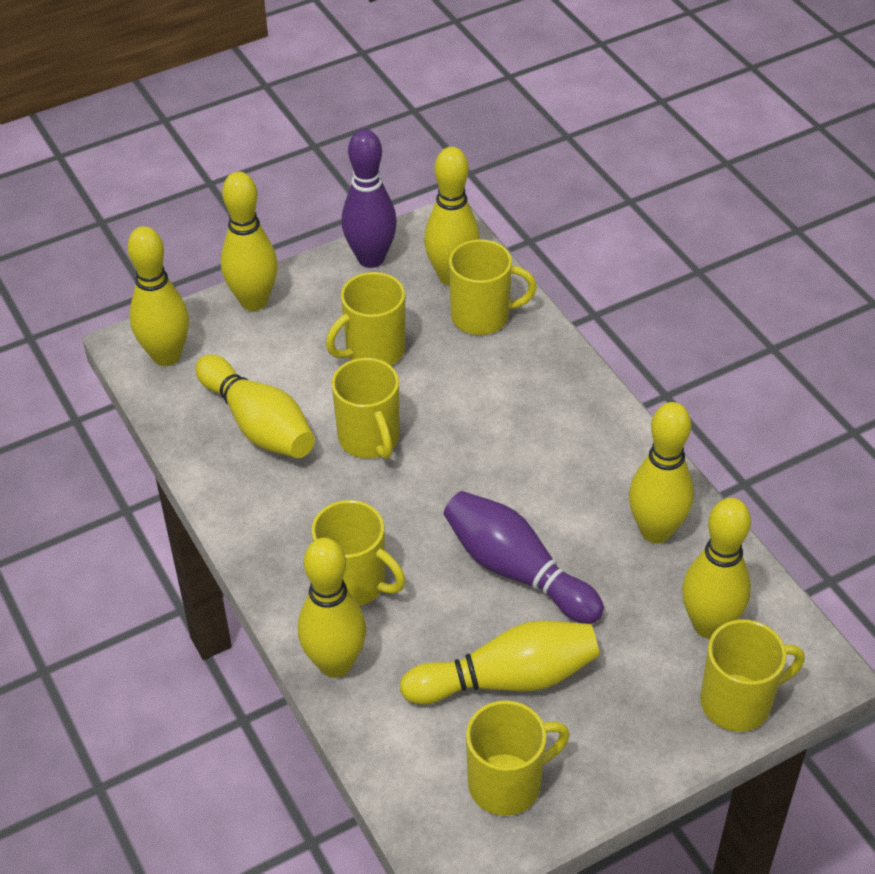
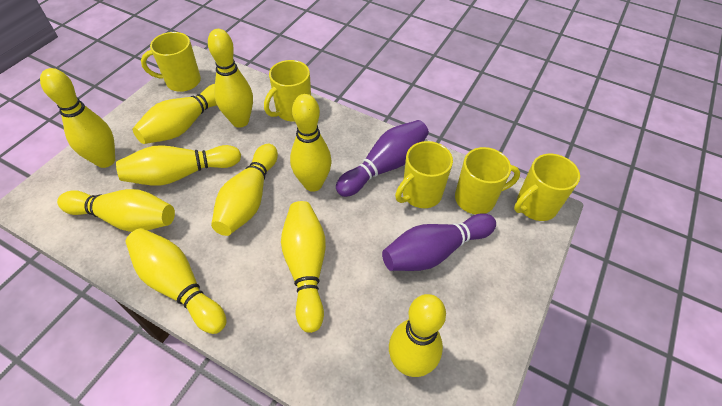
yellow bowling pin: 8 -> 10
yellow mug: 6 -> 5

